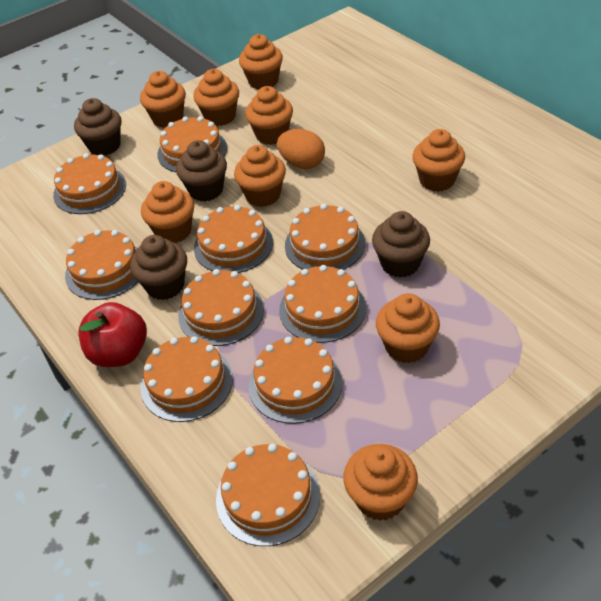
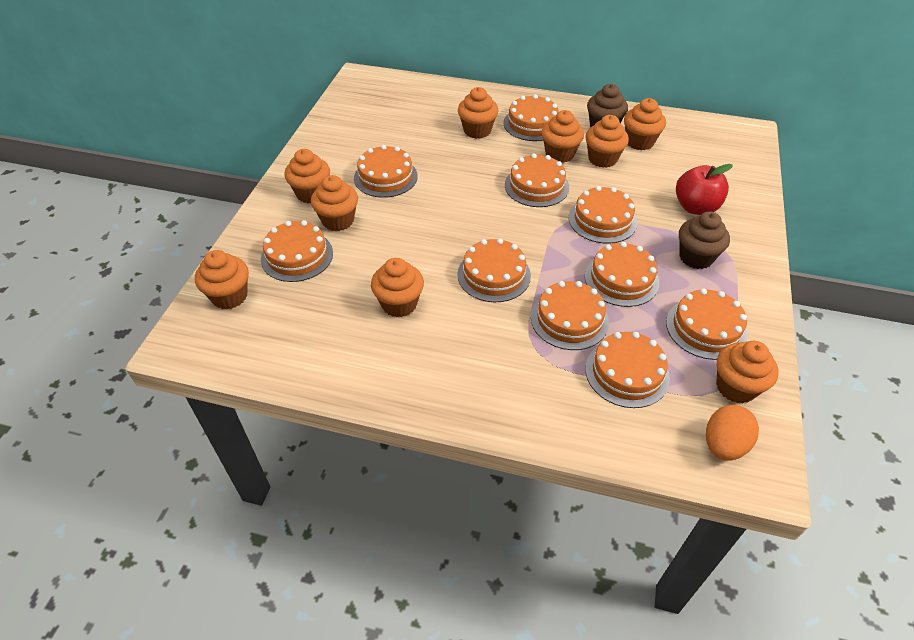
brown cupcake: 4 -> 2

